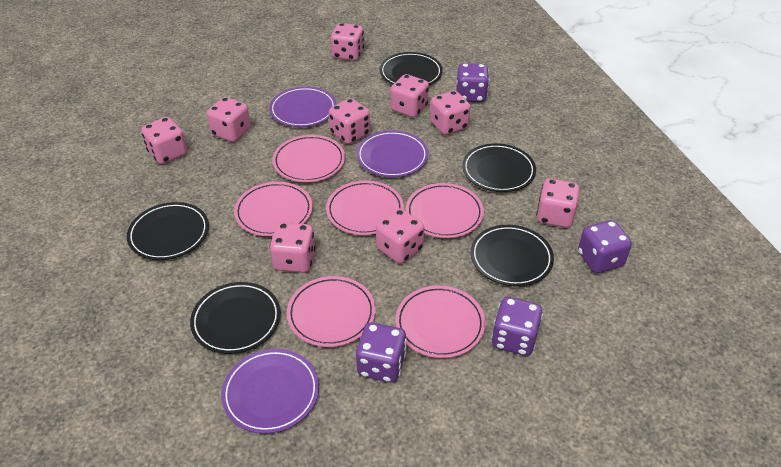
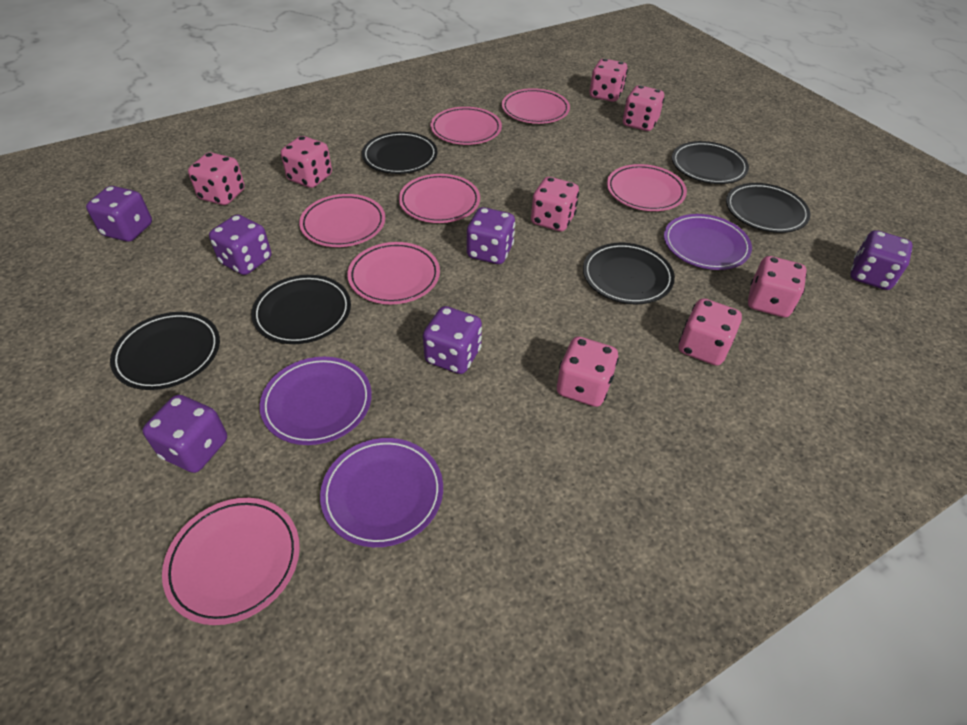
black plate: 5 -> 6
pink dice: 9 -> 8
pink plate: 6 -> 7
purple dice: 4 -> 6

